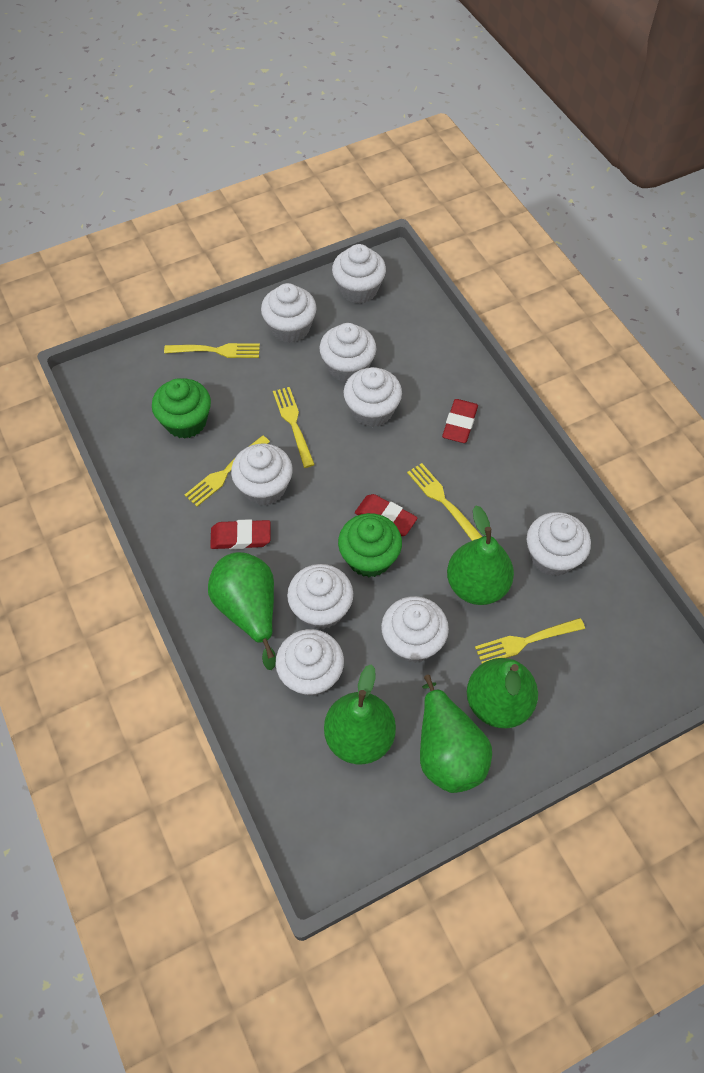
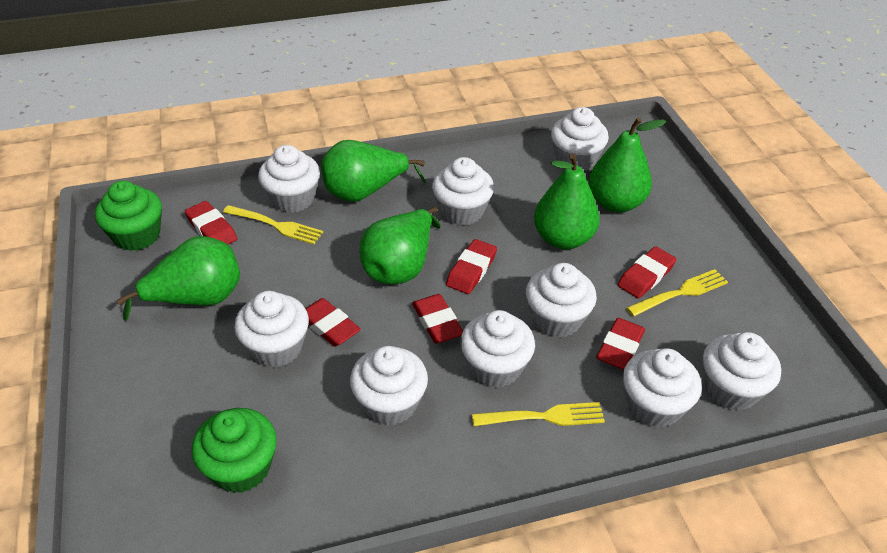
red eraser: 3 -> 6
yellow fork: 5 -> 3

